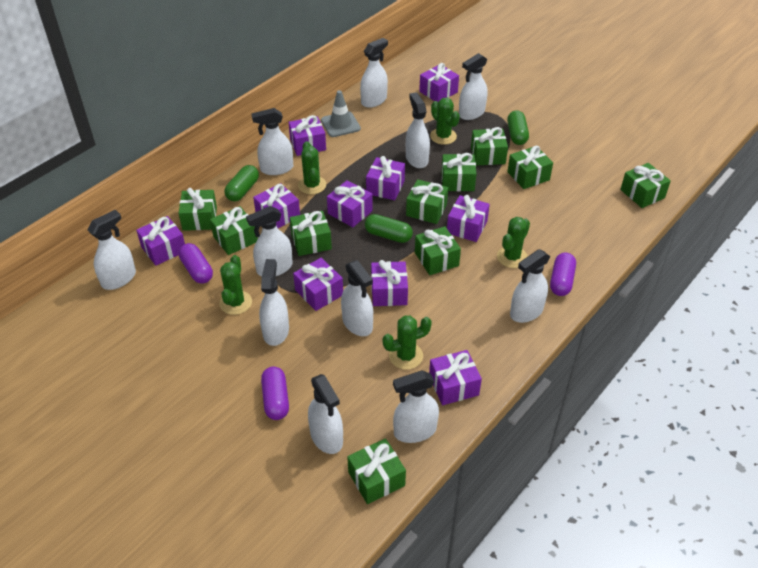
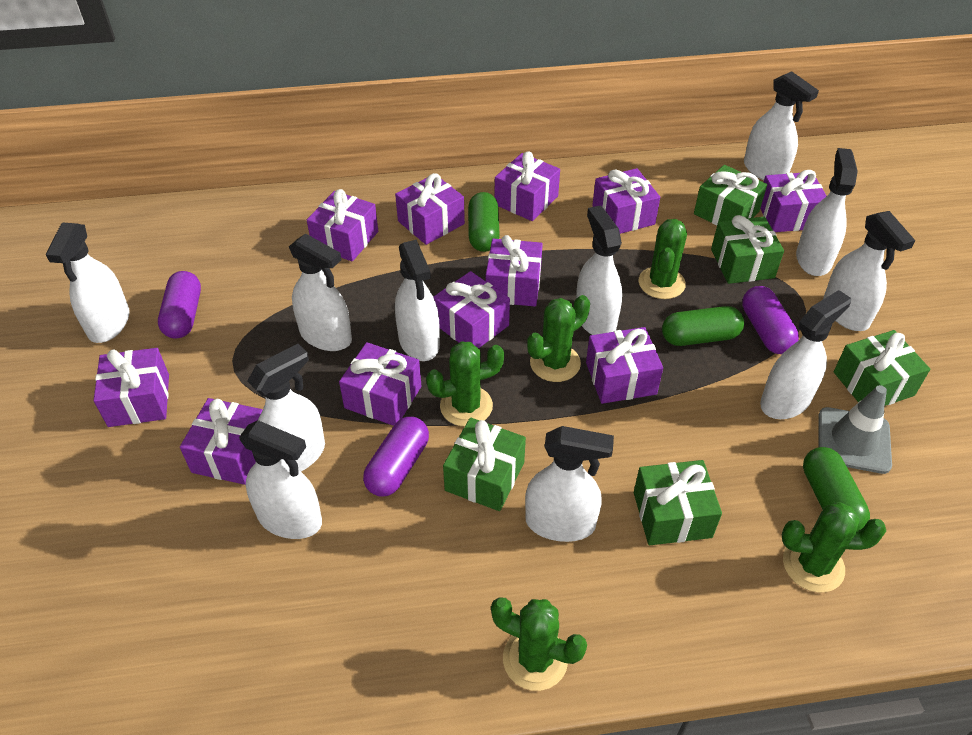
green gift: 10 -> 5
purple gift: 10 -> 11

